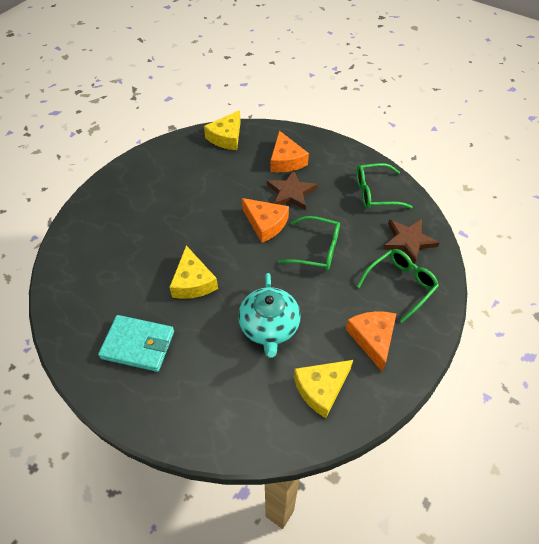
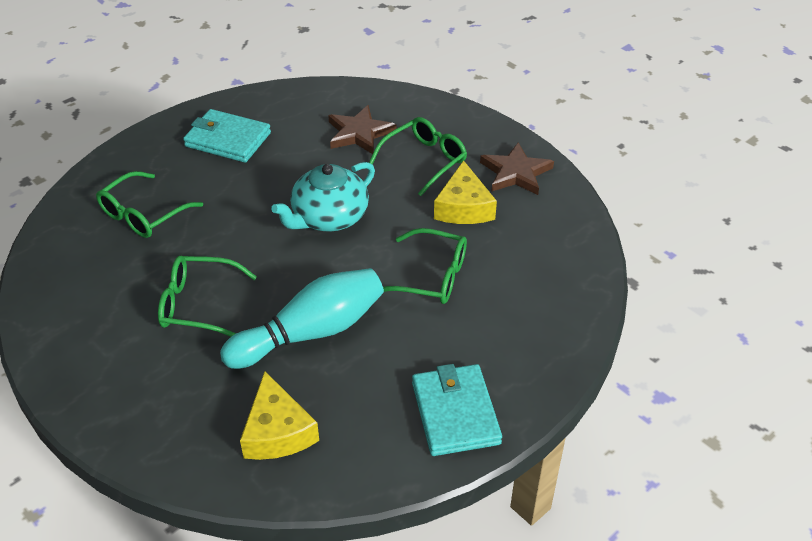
green glasses: 3 -> 4
orange cheese: 3 -> 0
turquoise bowling pin: 0 -> 1
turquoise wallet: 1 -> 2
yellow cheese: 3 -> 2

